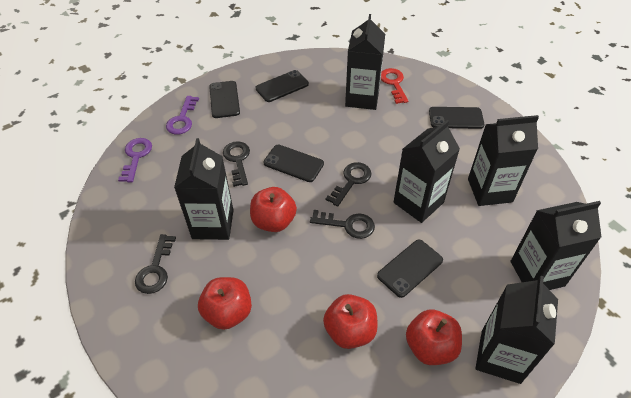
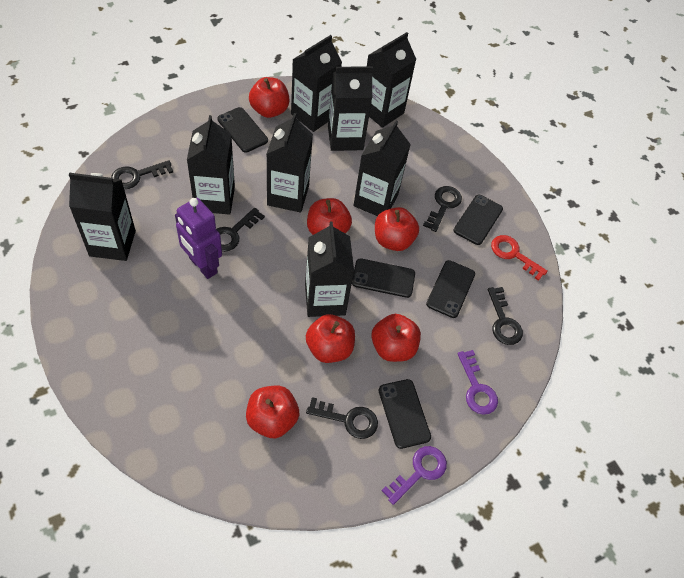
black carton: 6 -> 8
black key: 4 -> 5
purple robot: 0 -> 1
red apple: 4 -> 6

